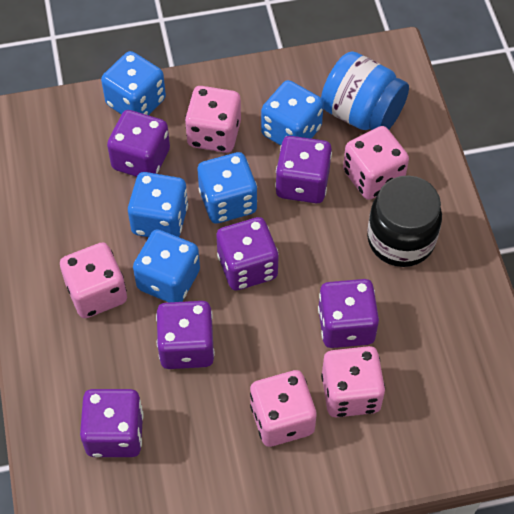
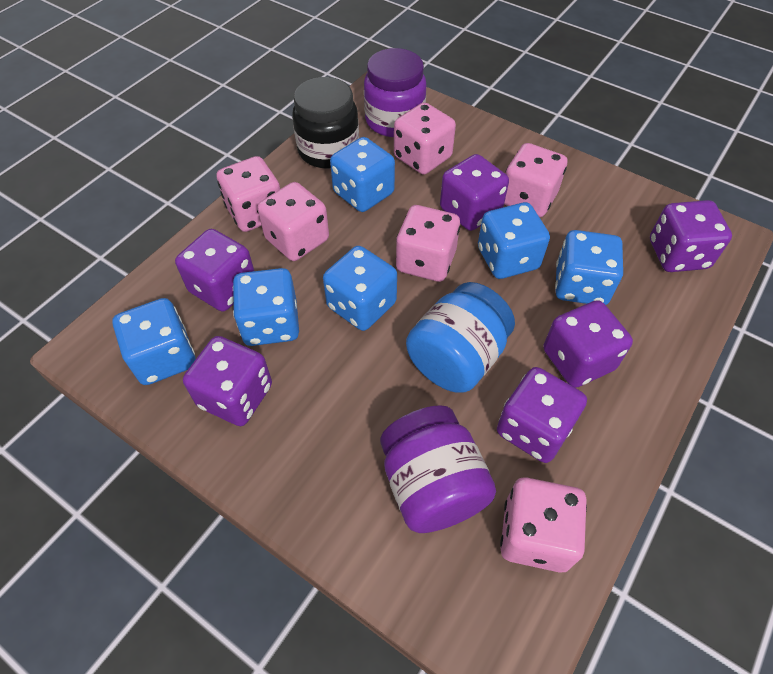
blue dice: 5 -> 6
pink dice: 5 -> 6
purple jar: 0 -> 2

